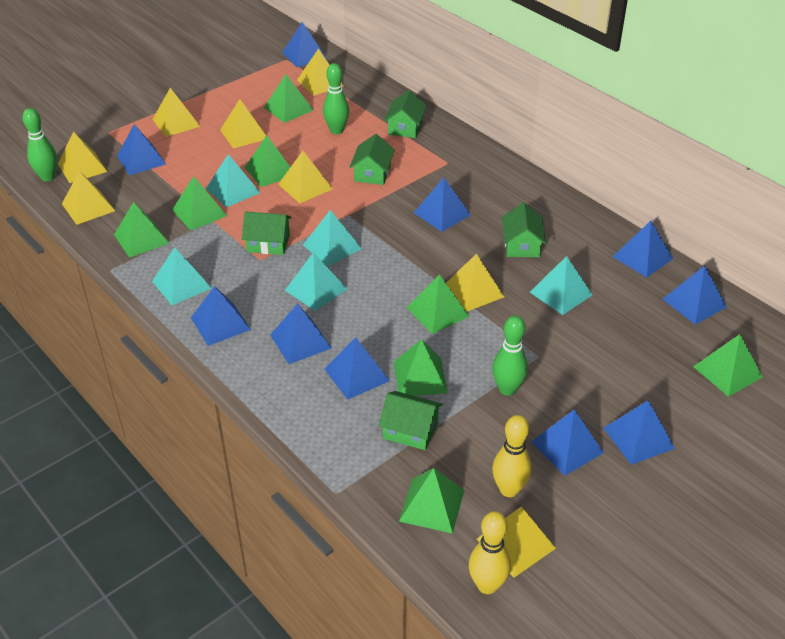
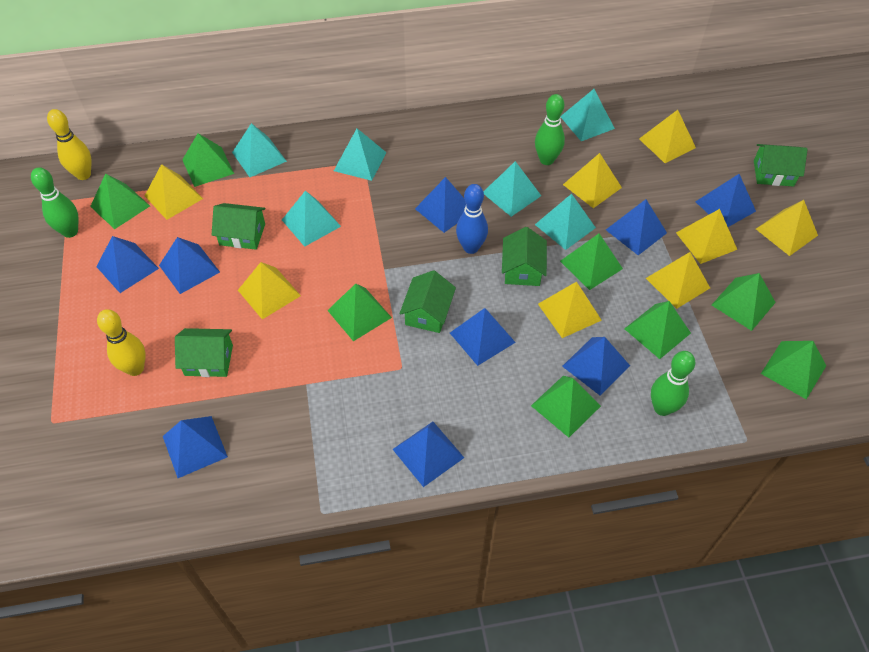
blue bowling pin: 0 -> 1
blue pyramid: 10 -> 9
turquoise pyramid: 5 -> 6

